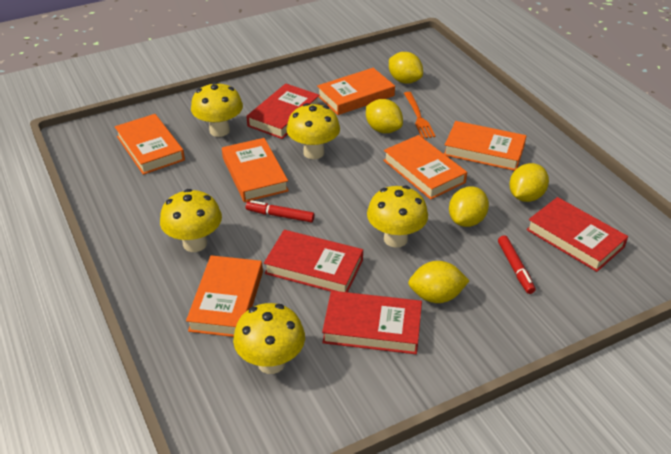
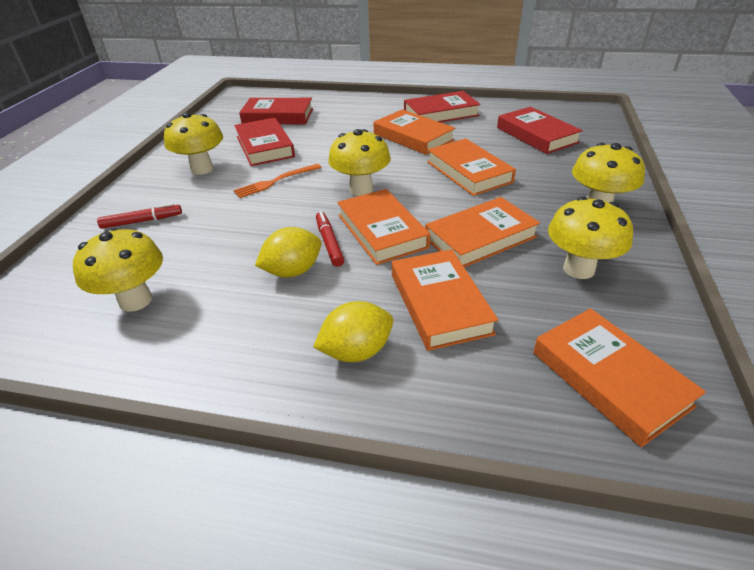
yellow lemon: 5 -> 2

